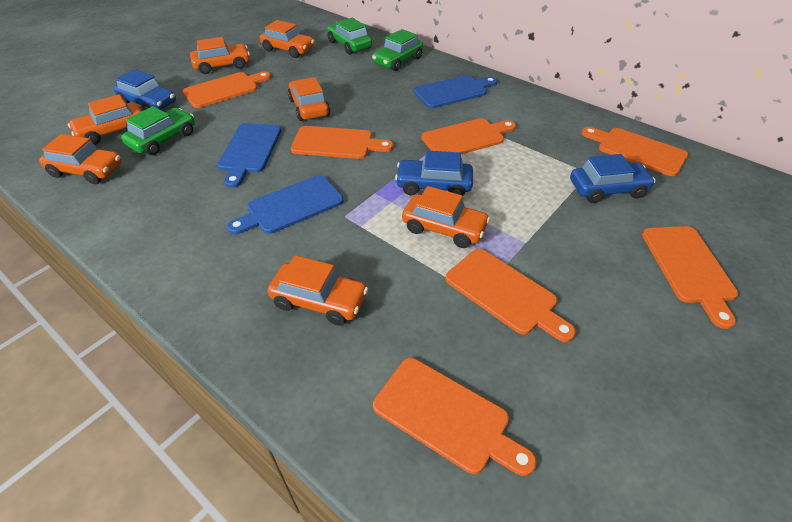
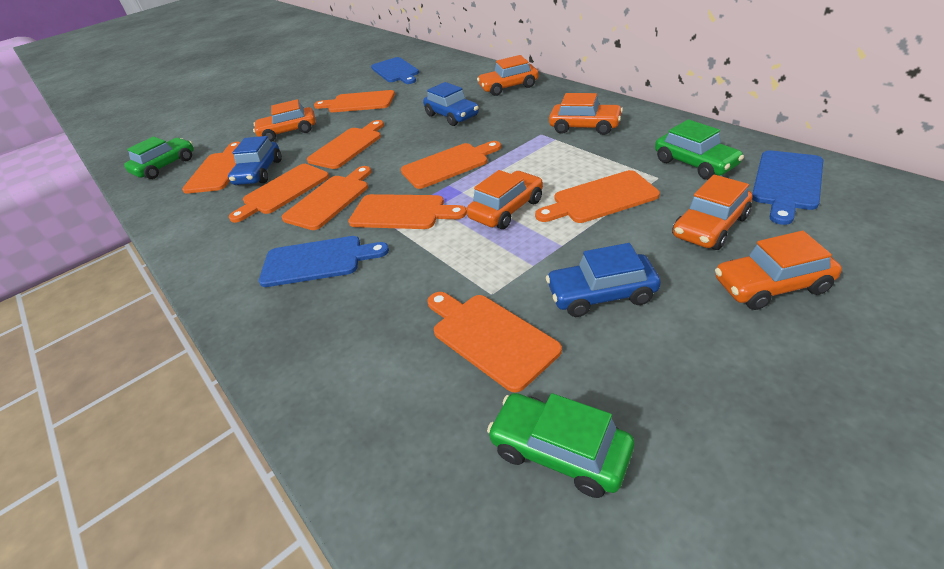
orange car: 7 -> 6
orange cutting board: 7 -> 9

